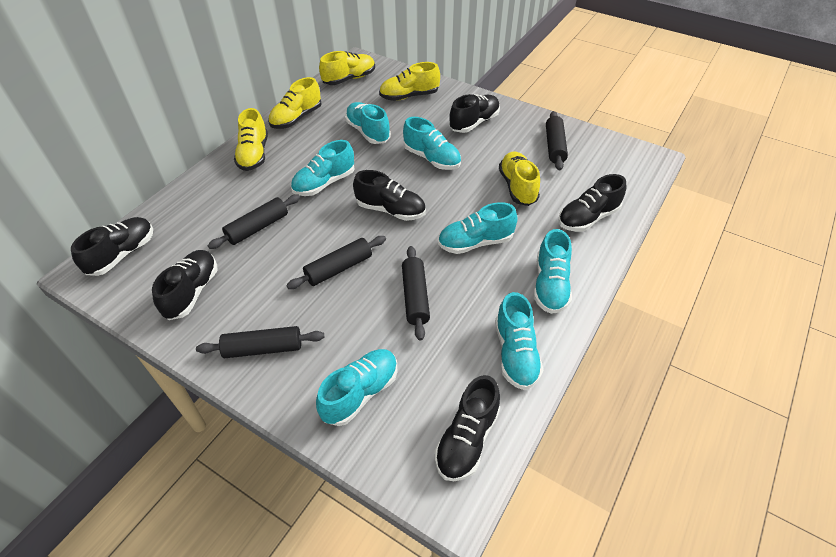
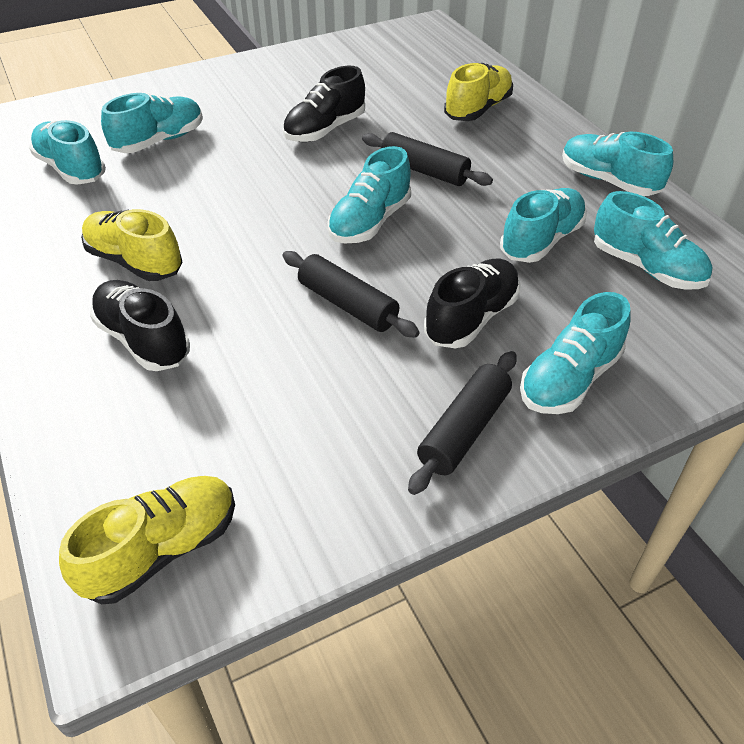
black rolling pin: 5 -> 3
black shoe: 6 -> 3
yellow shoe: 5 -> 3

